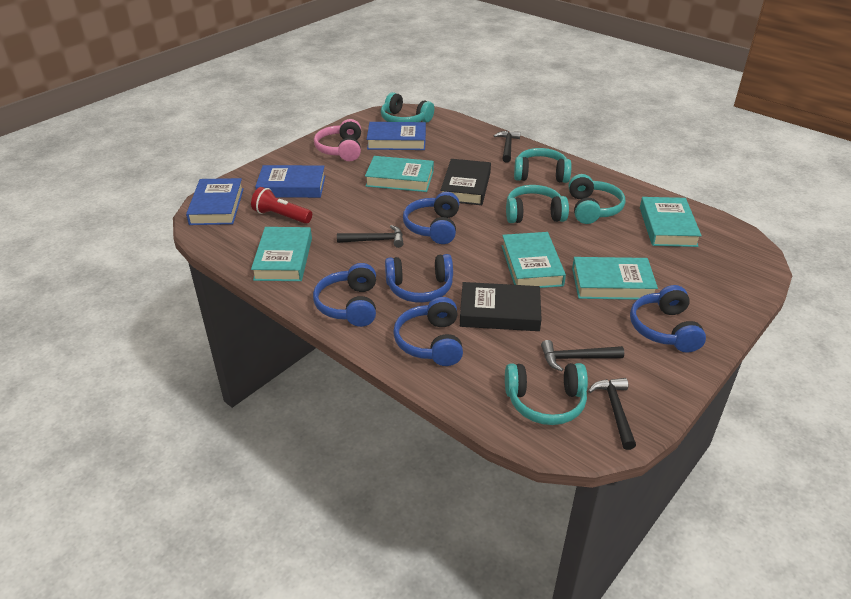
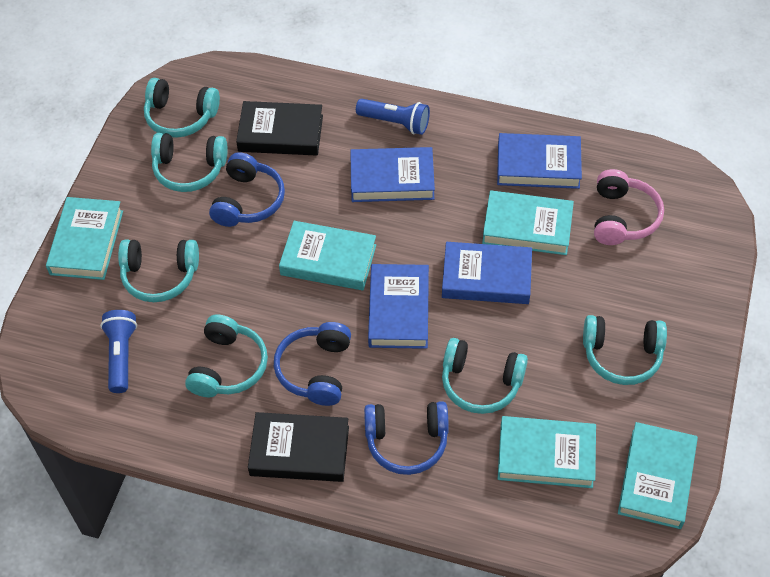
black hammer: 4 -> 0
blue book: 3 -> 4
blue flashlight: 0 -> 2
blue headphones: 5 -> 3
red flashlight: 1 -> 0
turquoise headphones: 5 -> 6

